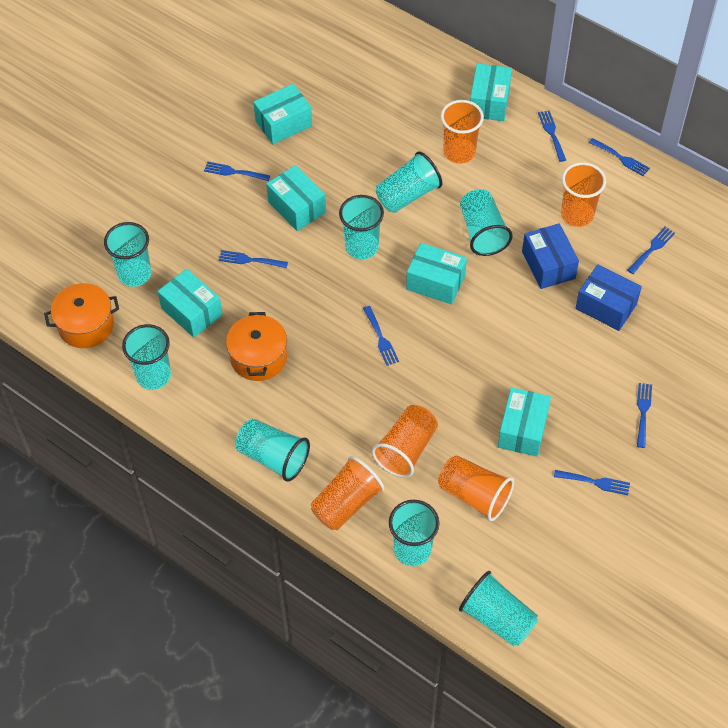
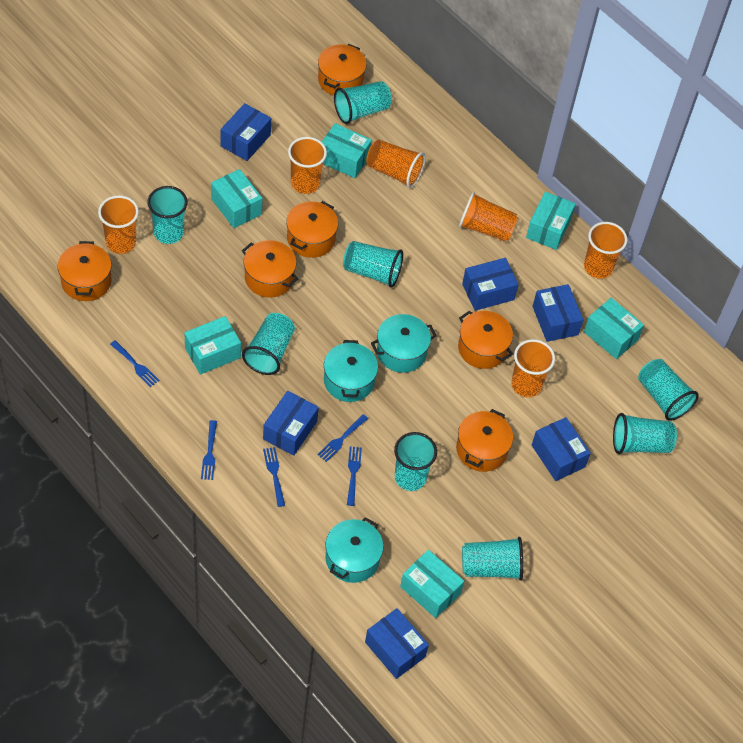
blue box: 2 -> 6
blue fork: 8 -> 5
orange cup: 5 -> 6
orange pot: 2 -> 6
turquoise pot: 0 -> 3

